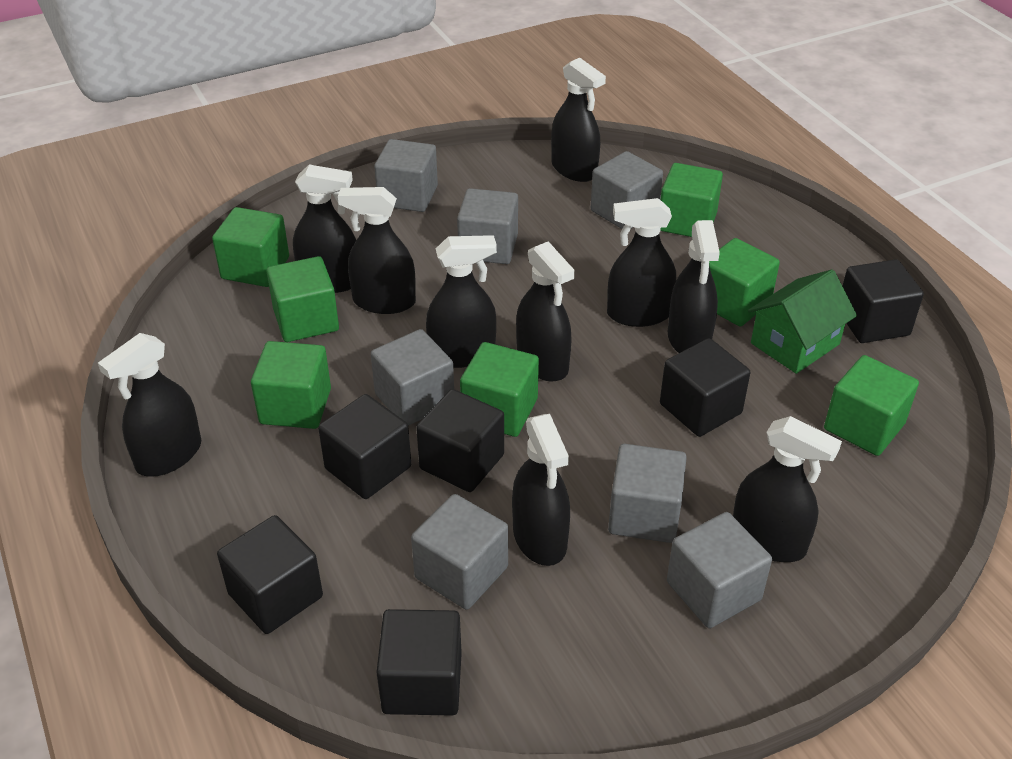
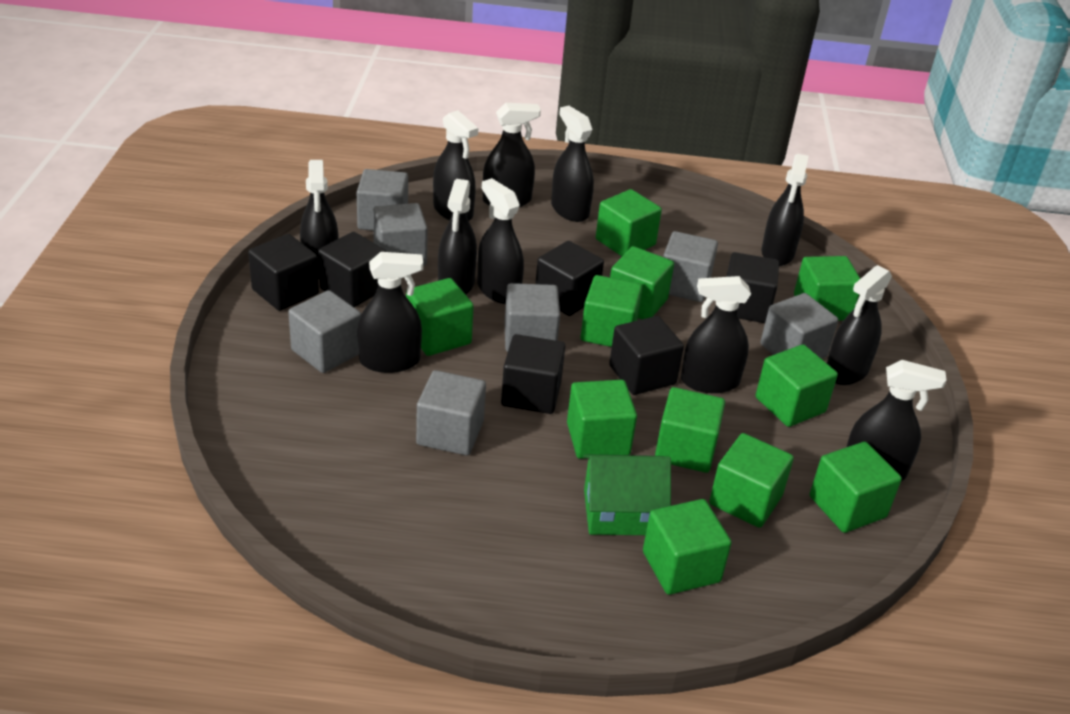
black spray bottle: 10 -> 11
green cube: 7 -> 11

